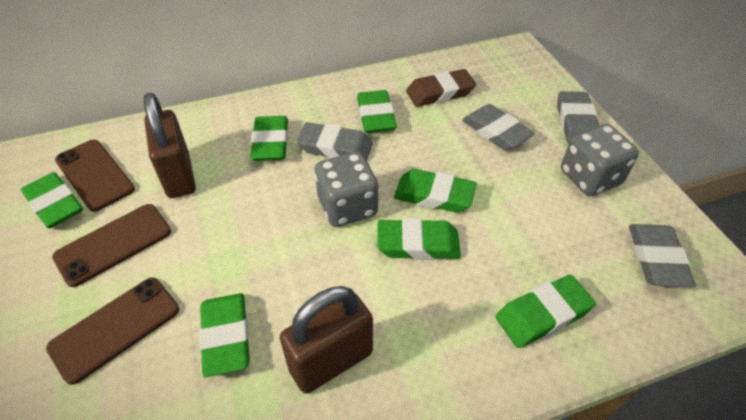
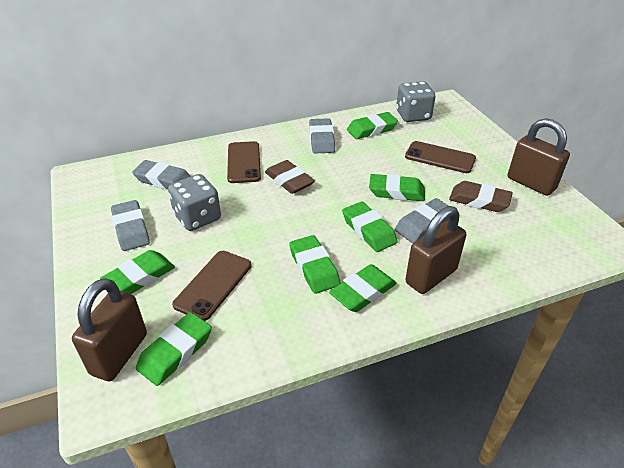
brown eraser: 1 -> 2
brown padlock: 2 -> 3

